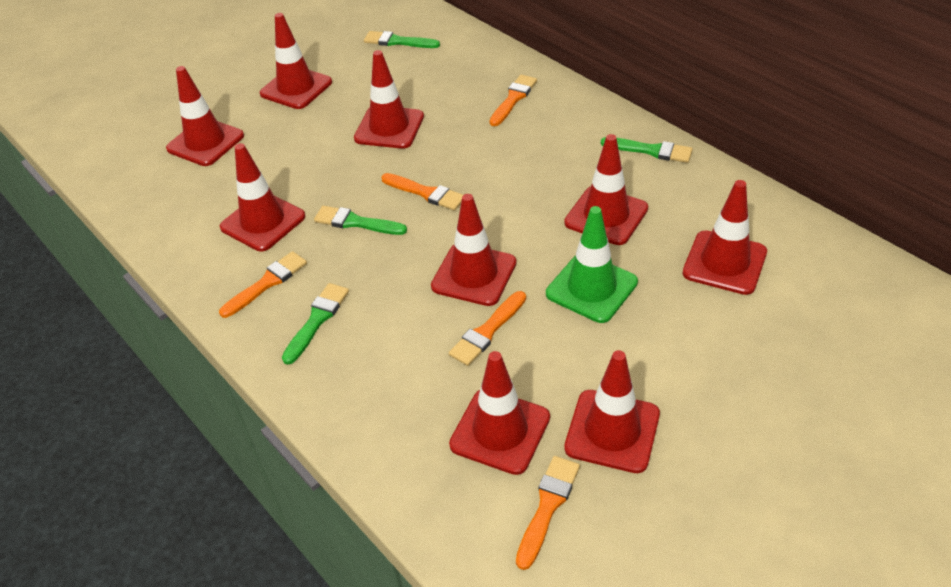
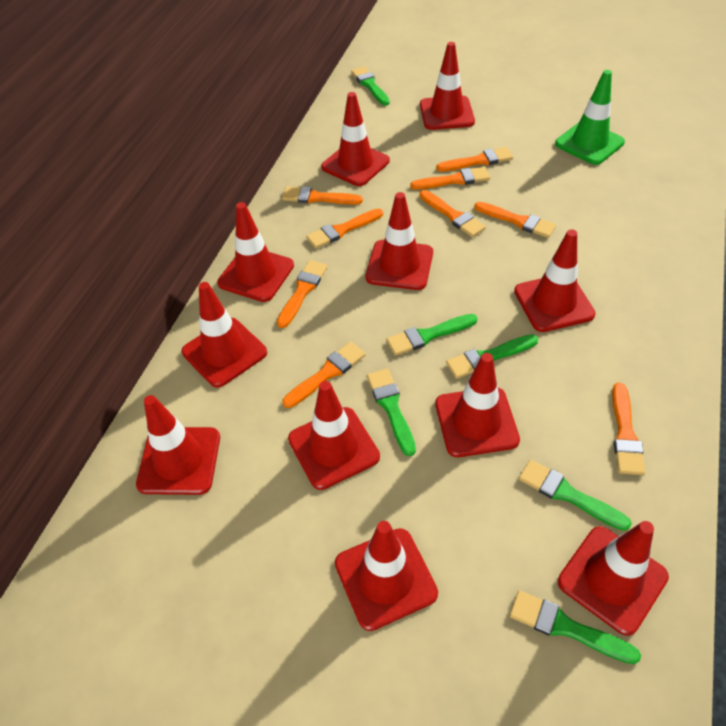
green brush: 4 -> 6
orange brush: 5 -> 9
red traffic cone: 9 -> 11

